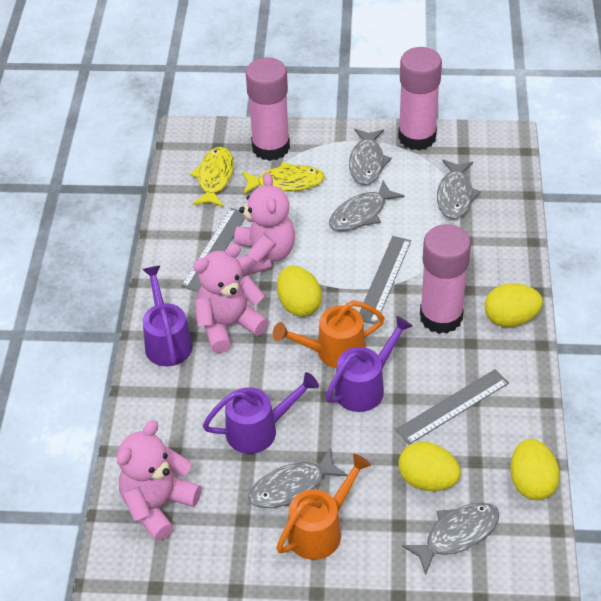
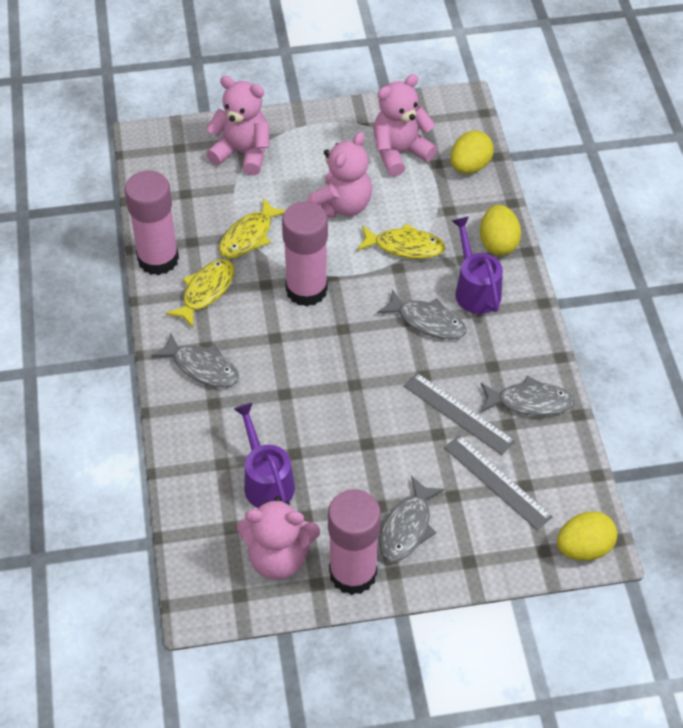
grey fish: 5 -> 4
grey ruler: 3 -> 2
orange watering can: 2 -> 0
pink teddy bear: 3 -> 4
purple watering can: 3 -> 2
yellow egg: 4 -> 3
yellow fish: 2 -> 3

